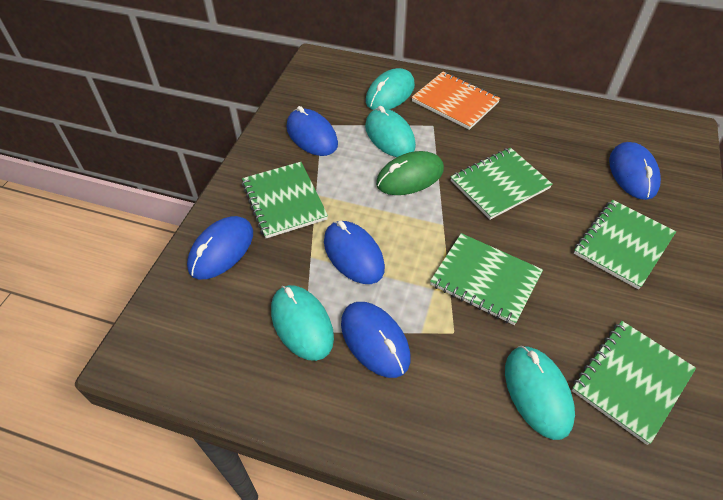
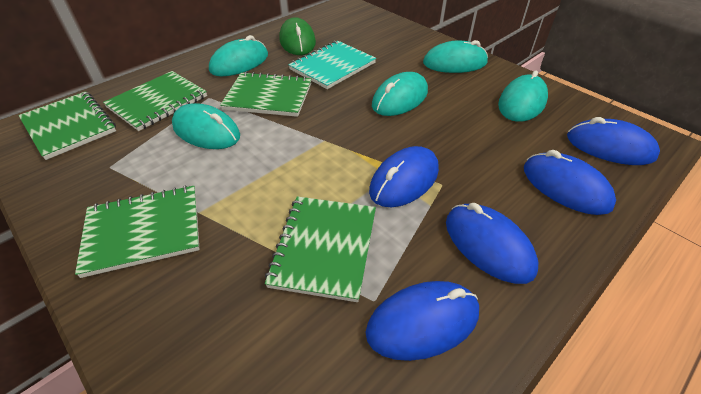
orange notebook: 1 -> 0
turquoise mouse: 4 -> 5
turquoise notebook: 0 -> 1

